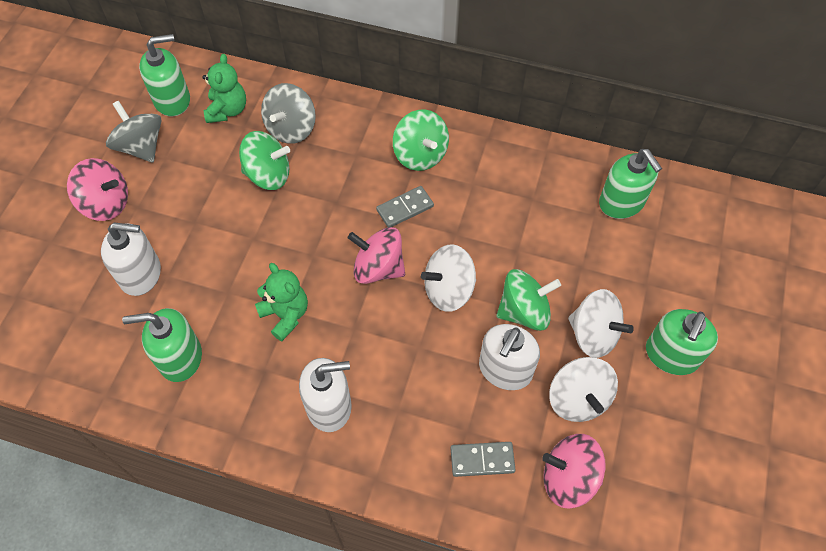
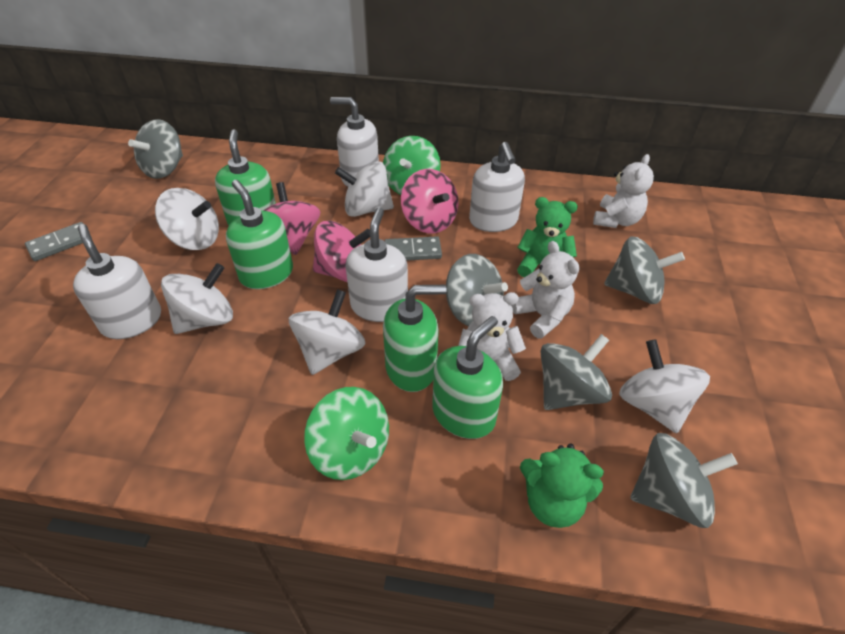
green spinning top: 3 -> 2
grey spinning top: 2 -> 5
white soap dispenser: 3 -> 4
white spinning top: 3 -> 5
white teddy bear: 0 -> 3

